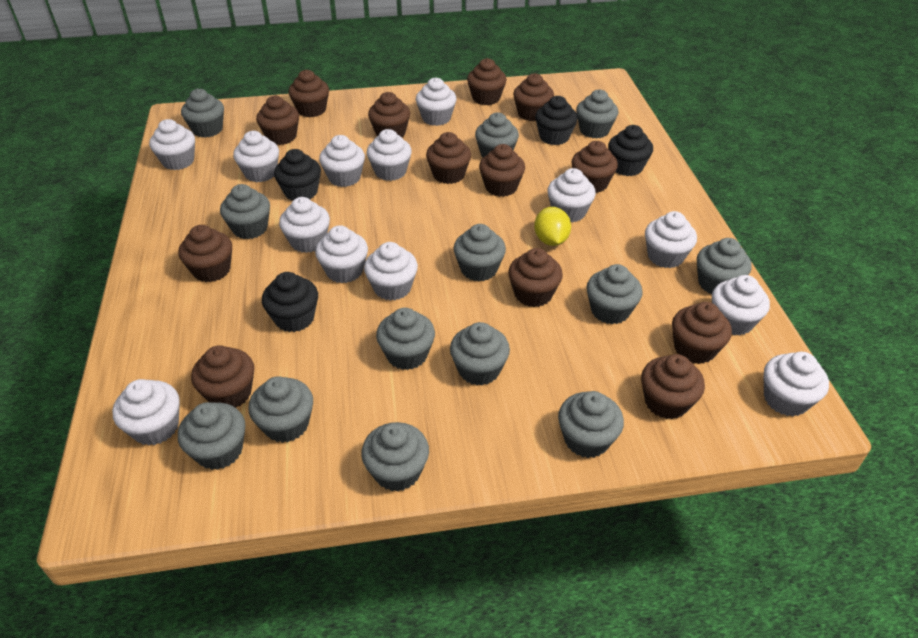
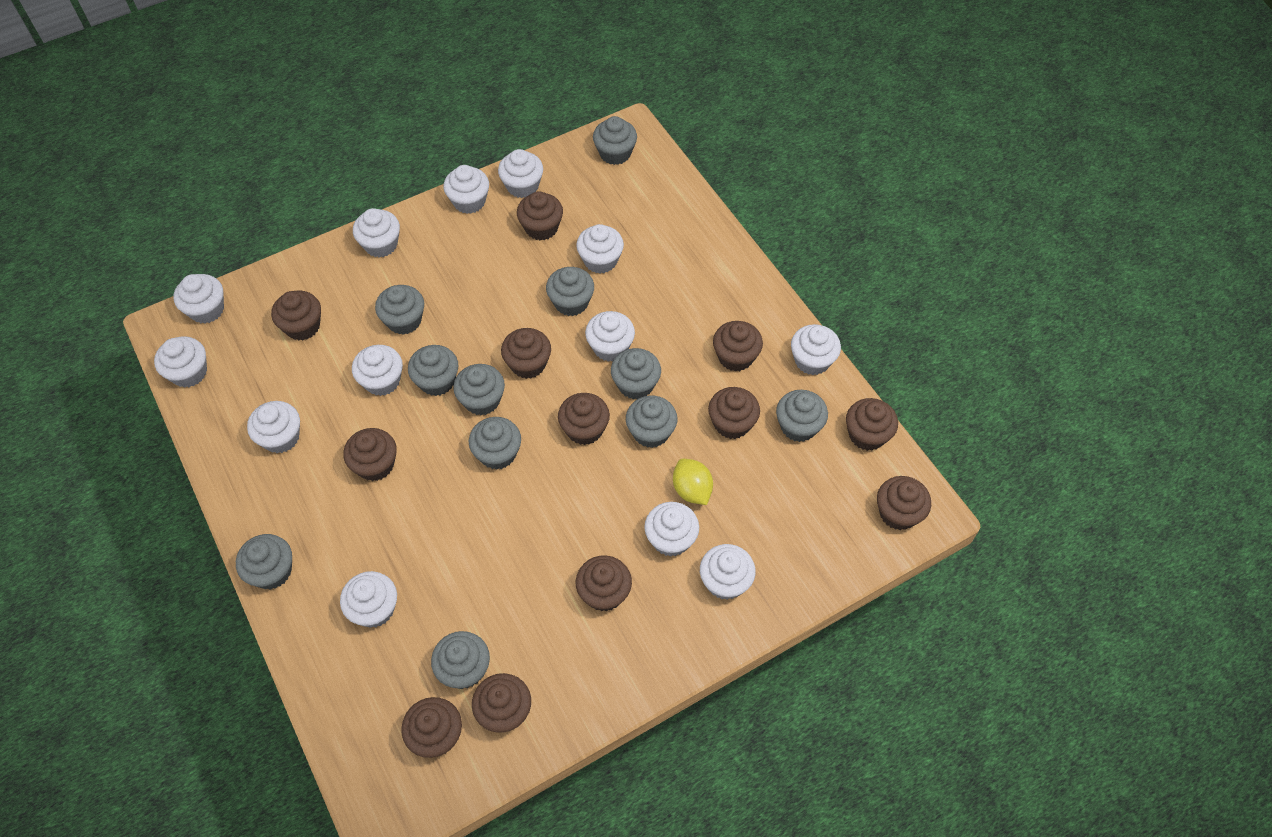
black cupcake: 4 -> 0
brown cupcake: 13 -> 12
grey cupcake: 13 -> 11

